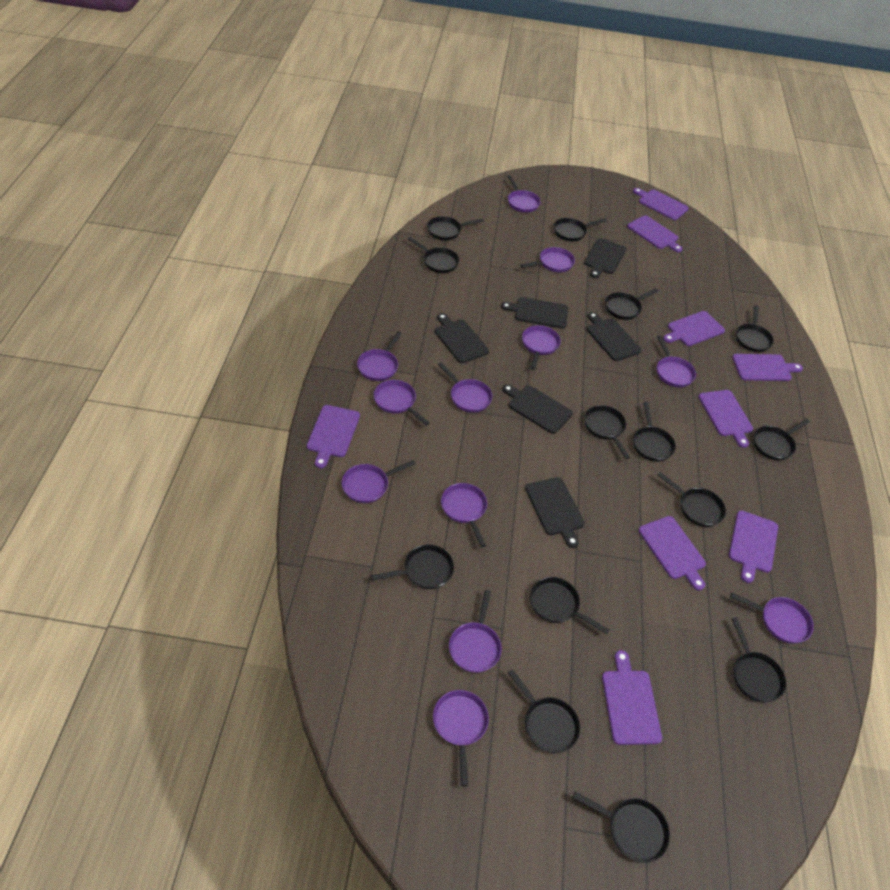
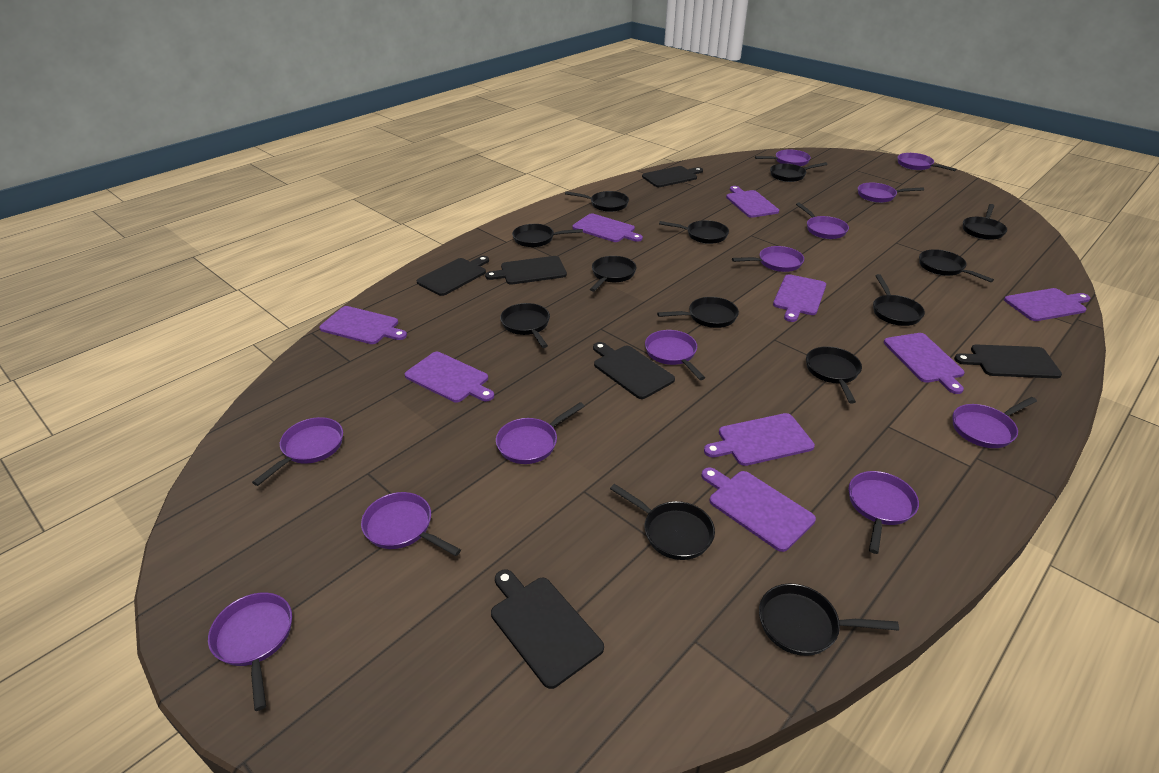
black pan: 14 -> 13

